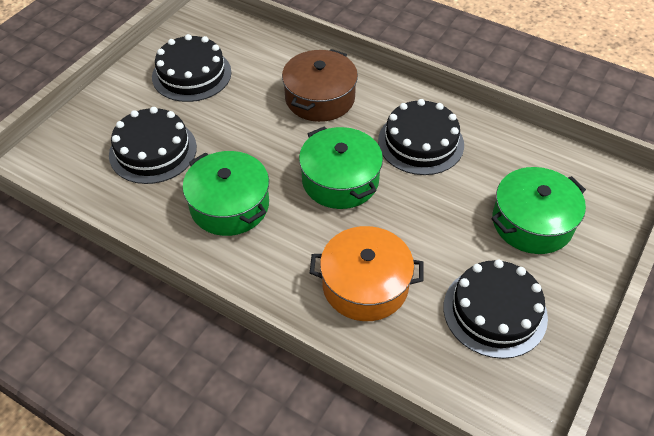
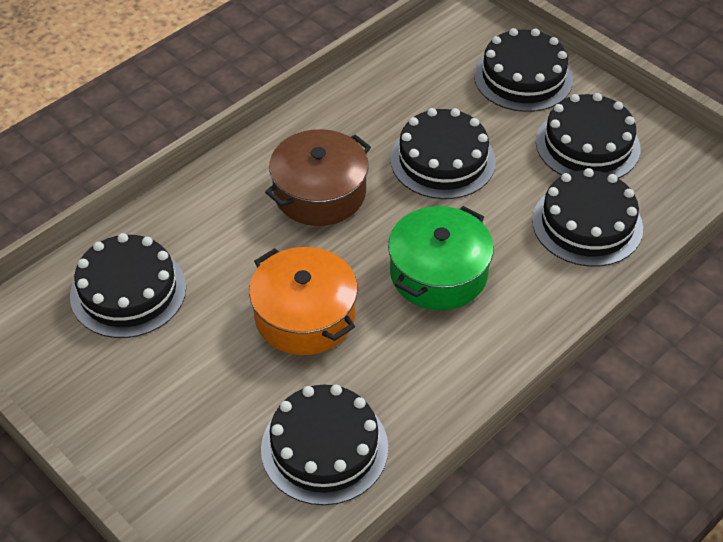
black cake: 4 -> 6
green pot: 3 -> 1

